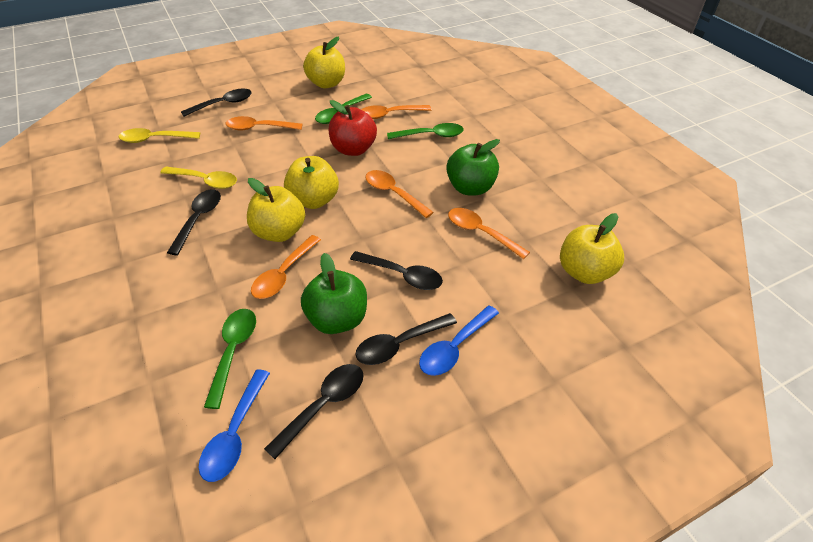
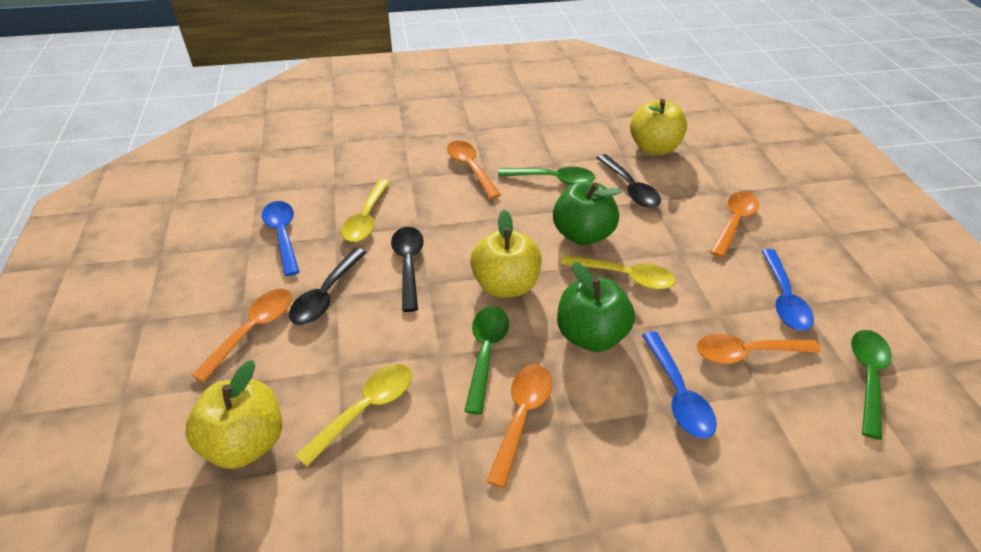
black spoon: 5 -> 3
blue spoon: 2 -> 3
red apple: 1 -> 0
yellow apple: 4 -> 3
yellow spoon: 2 -> 3

